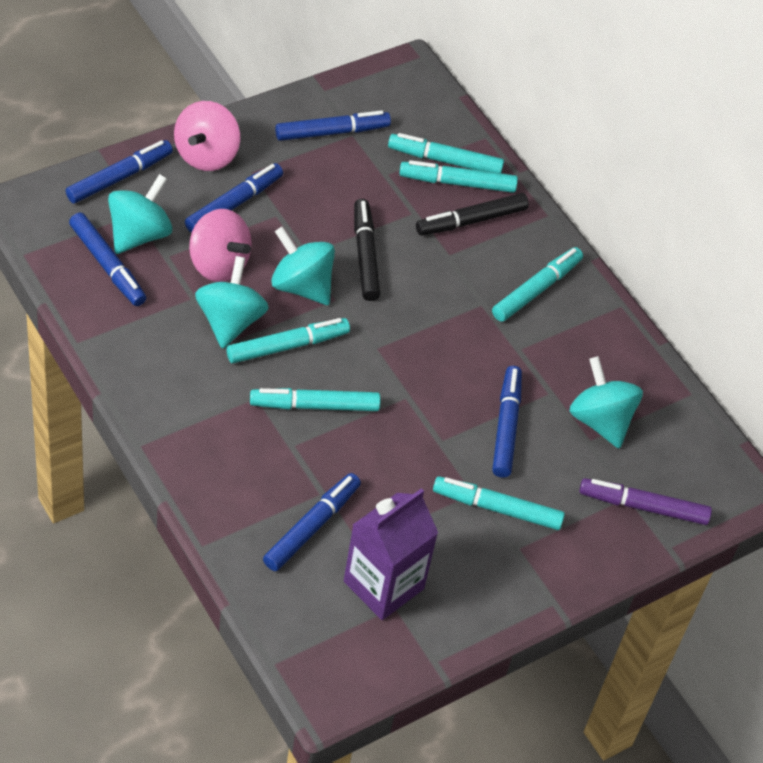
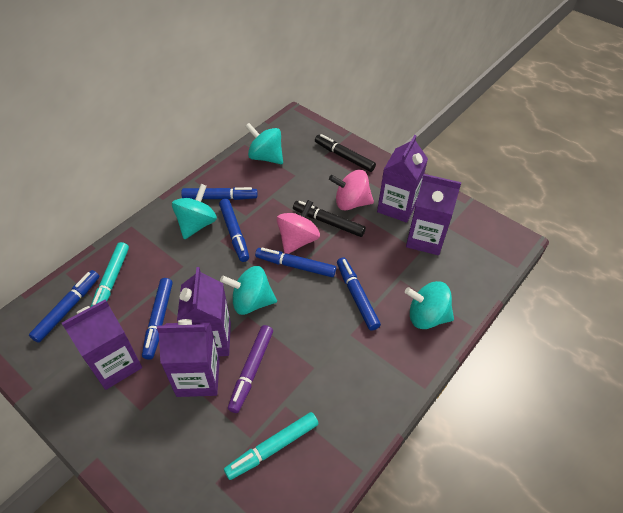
purple carton: 1 -> 5
turquoise marker: 6 -> 2

